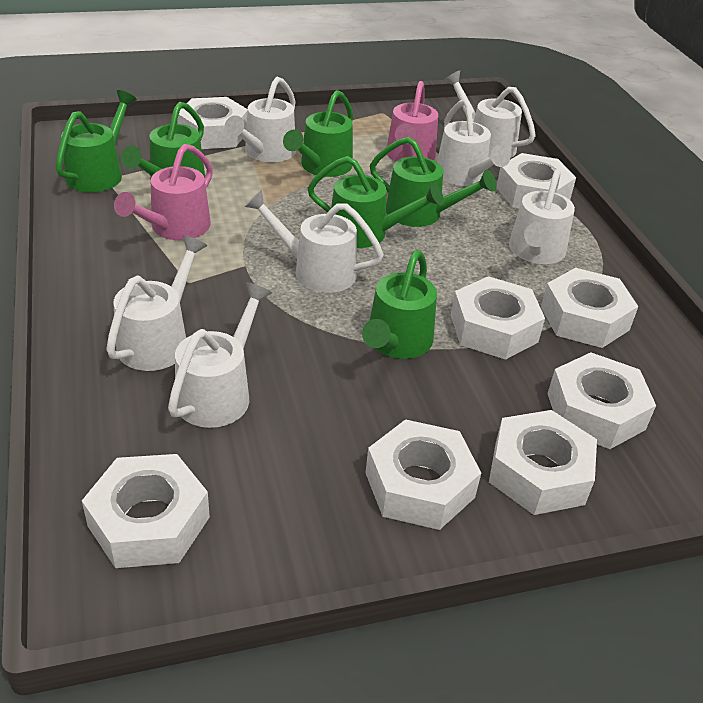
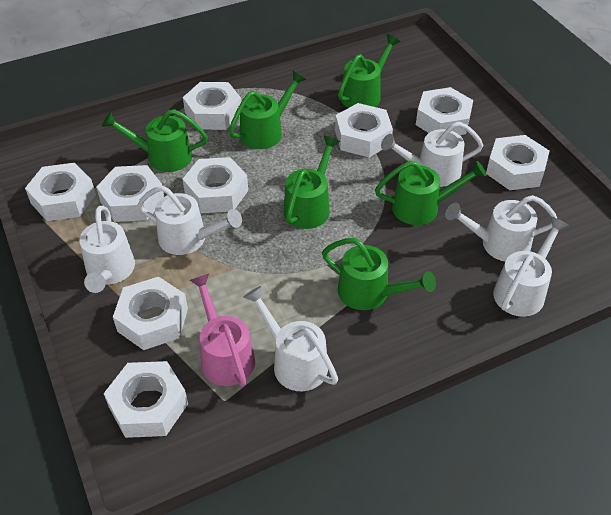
pink watering can: 2 -> 1
white nut: 8 -> 9
white watering can: 7 -> 6

